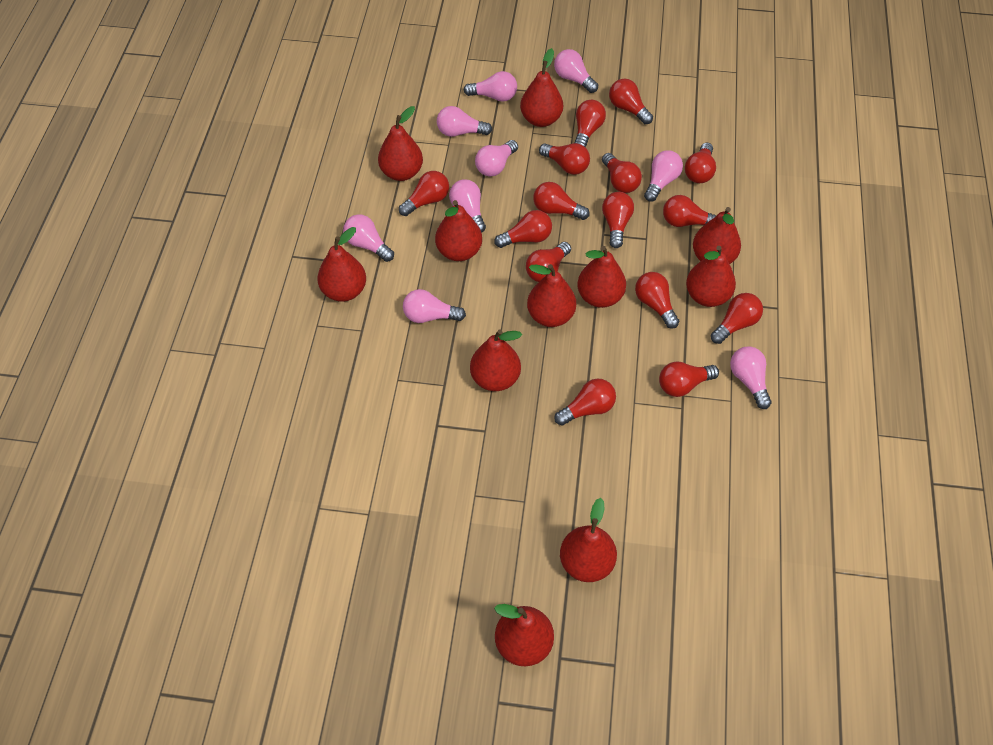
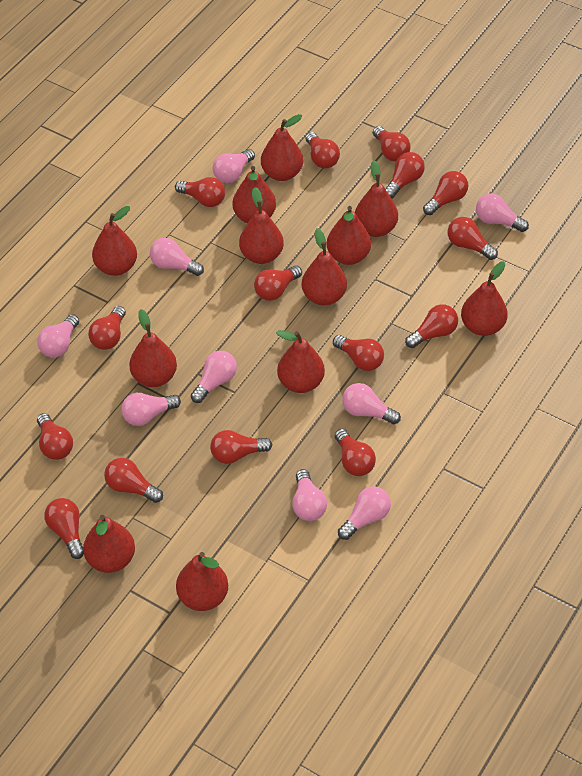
red pear: 11 -> 12

